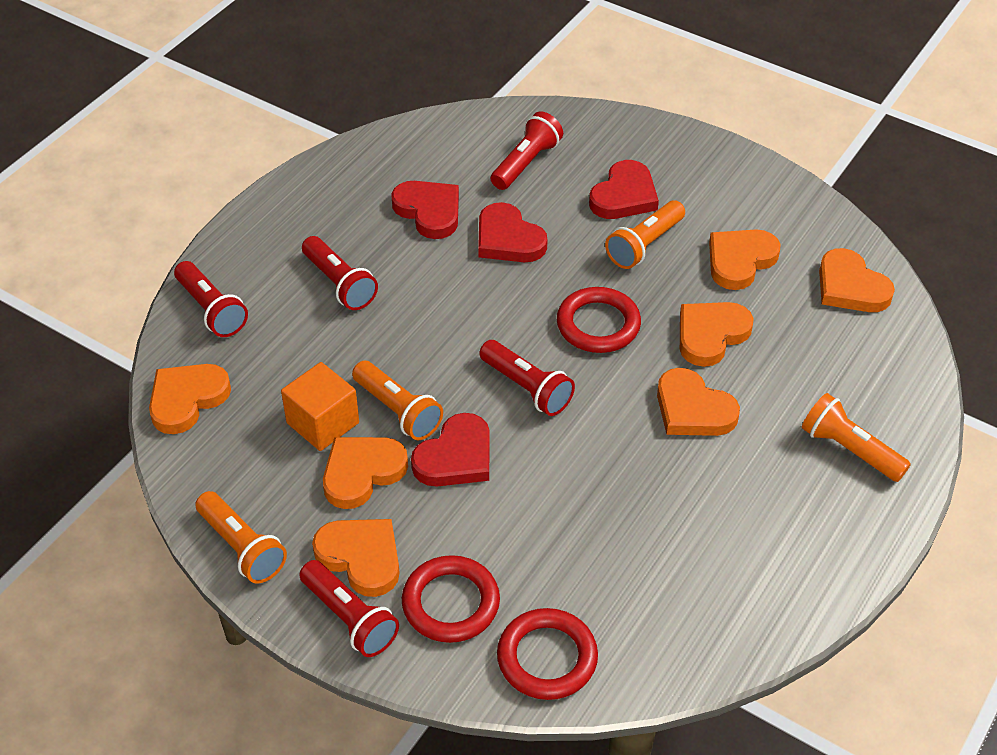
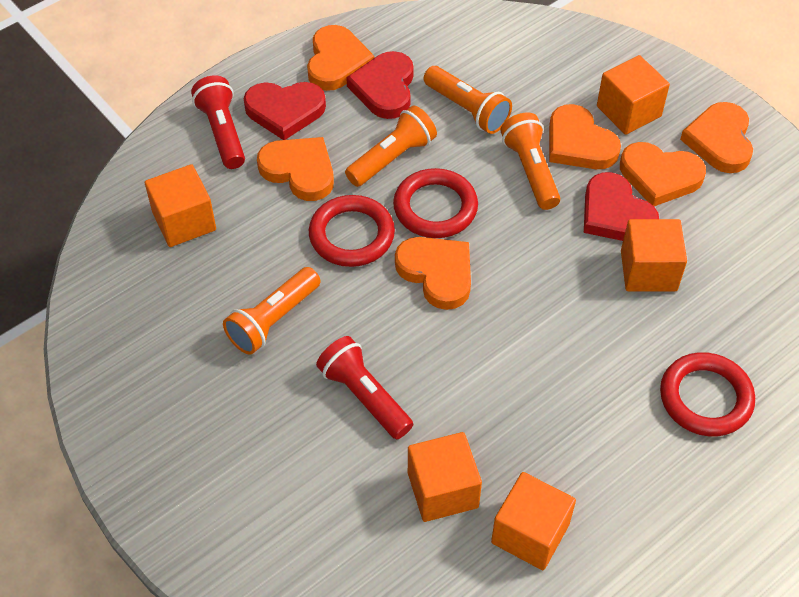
orange cube: 1 -> 5
orange heart: 7 -> 6
red flashlight: 5 -> 2
red heart: 4 -> 3

